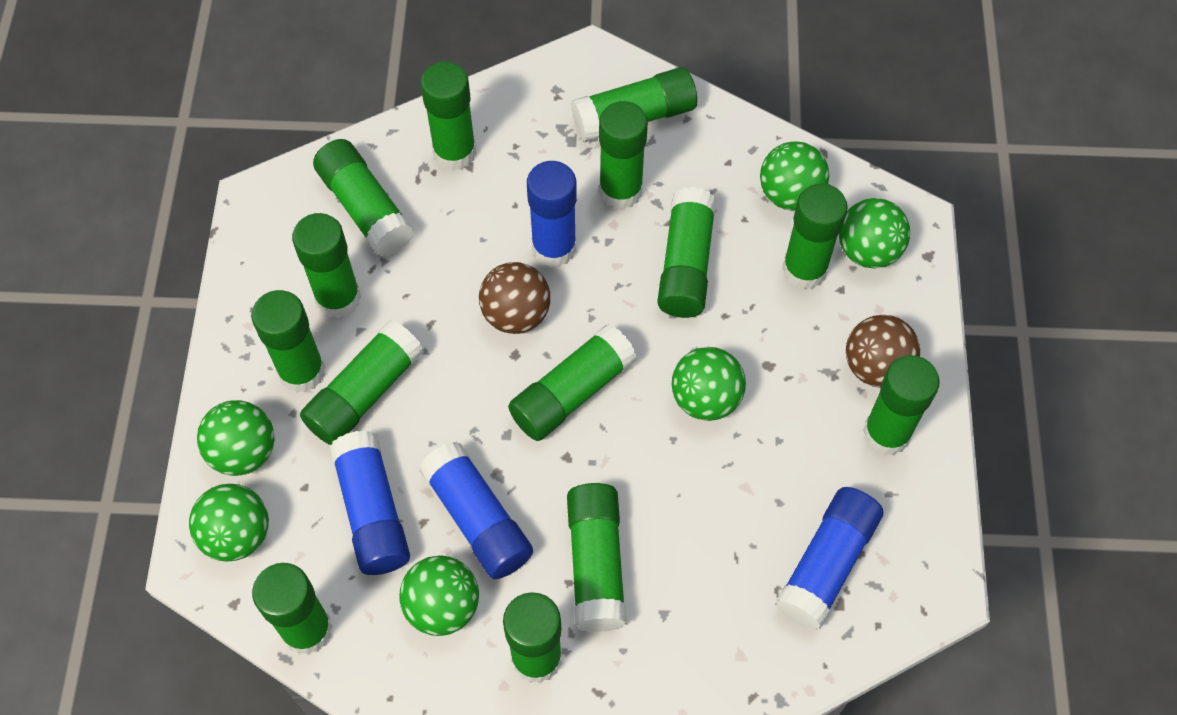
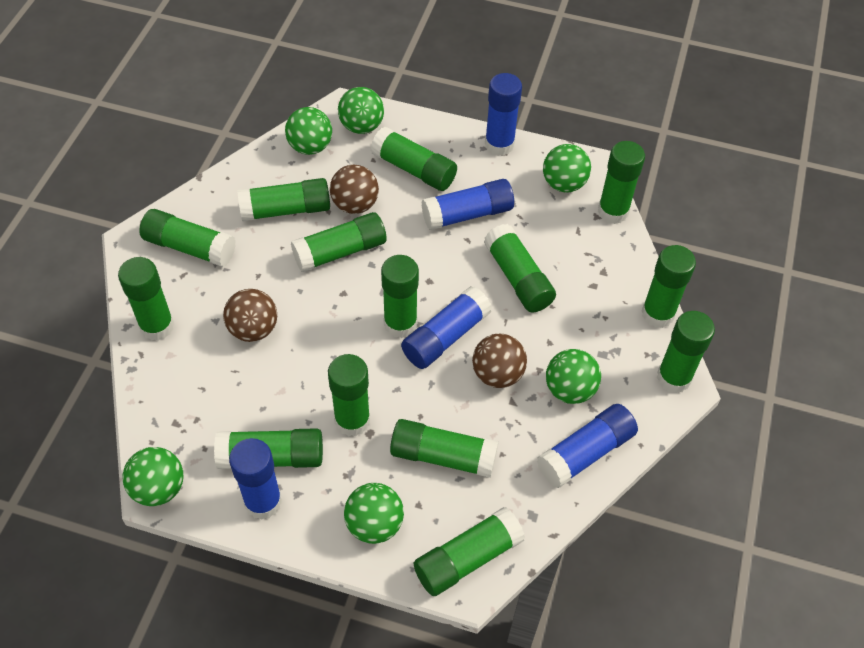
blue glue stick: 4 -> 5
brown ball: 2 -> 3

